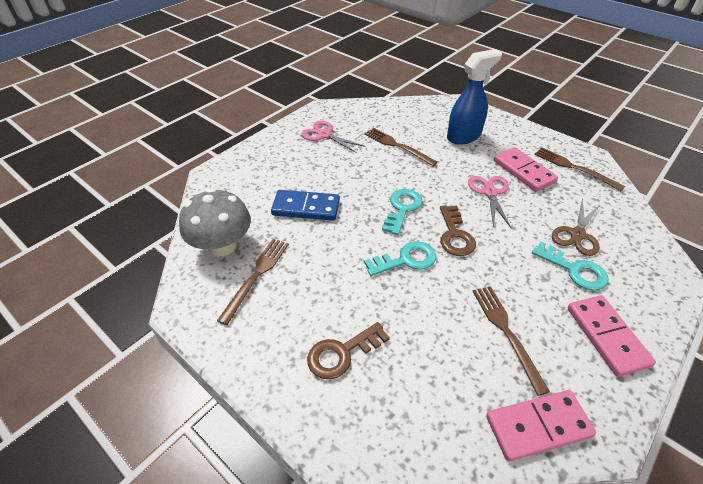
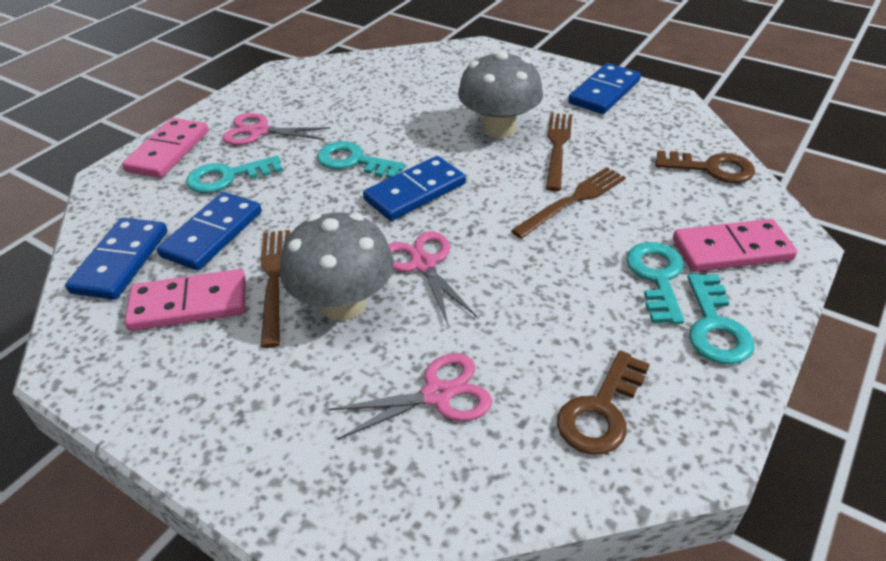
blue domino: 1 -> 4
blue spray bottle: 1 -> 0
brown fork: 4 -> 3
brown scissors: 1 -> 0
grey mushroom: 1 -> 2
pink scissors: 2 -> 3
turquoise key: 3 -> 4

